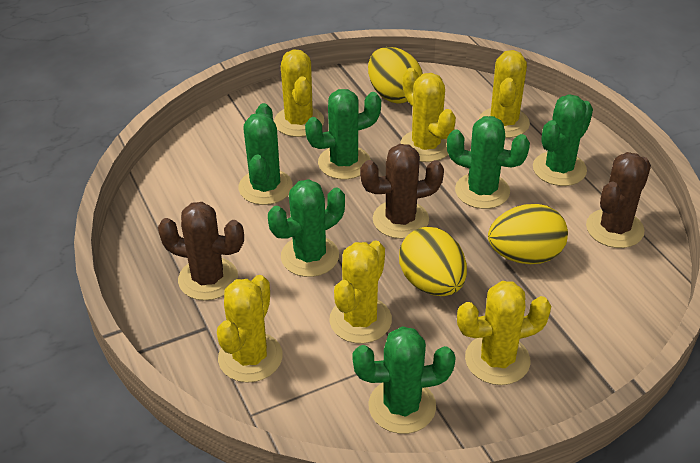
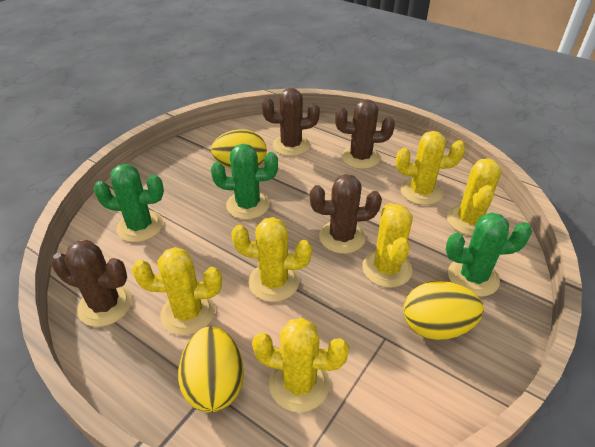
brown cactus: 3 -> 4
green cactus: 6 -> 3

